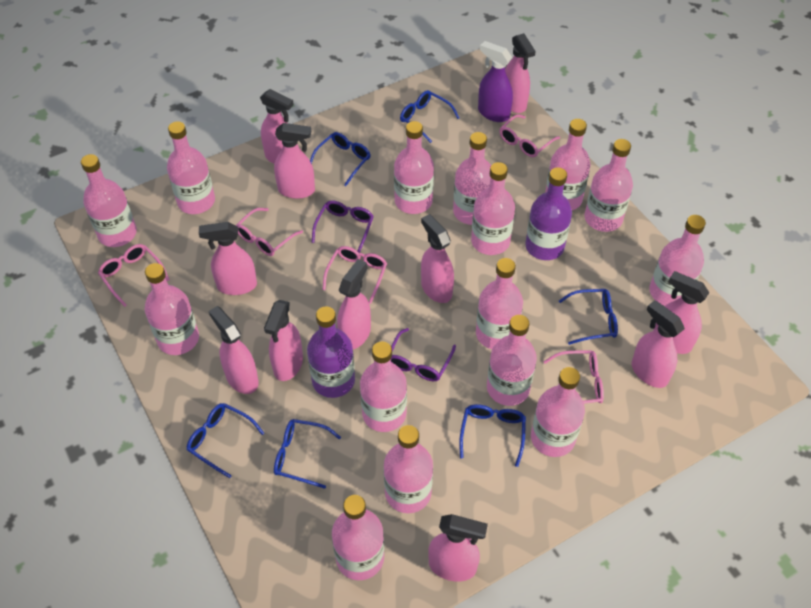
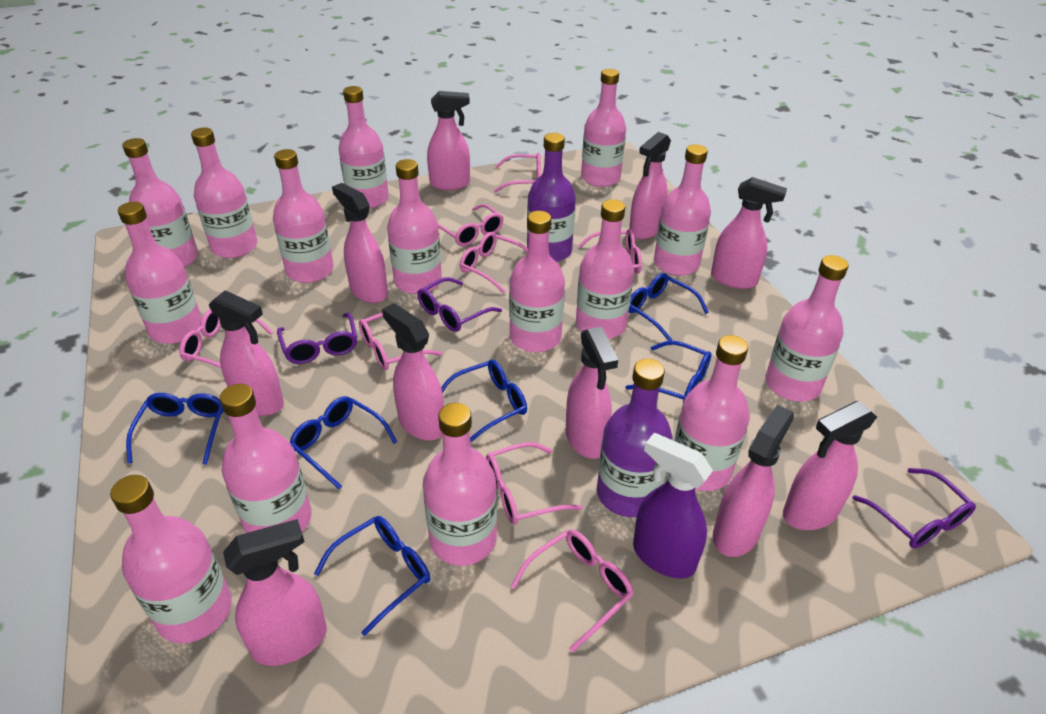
pink glasses: 5 -> 8
pink spray bottle: 11 -> 10
purple glasses: 2 -> 3

